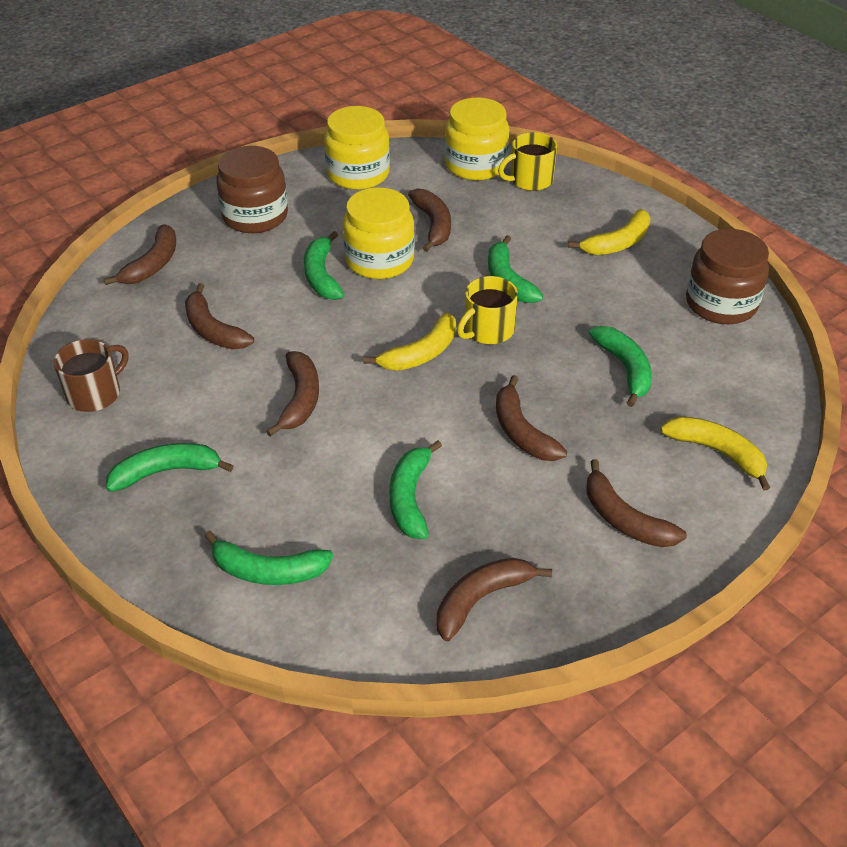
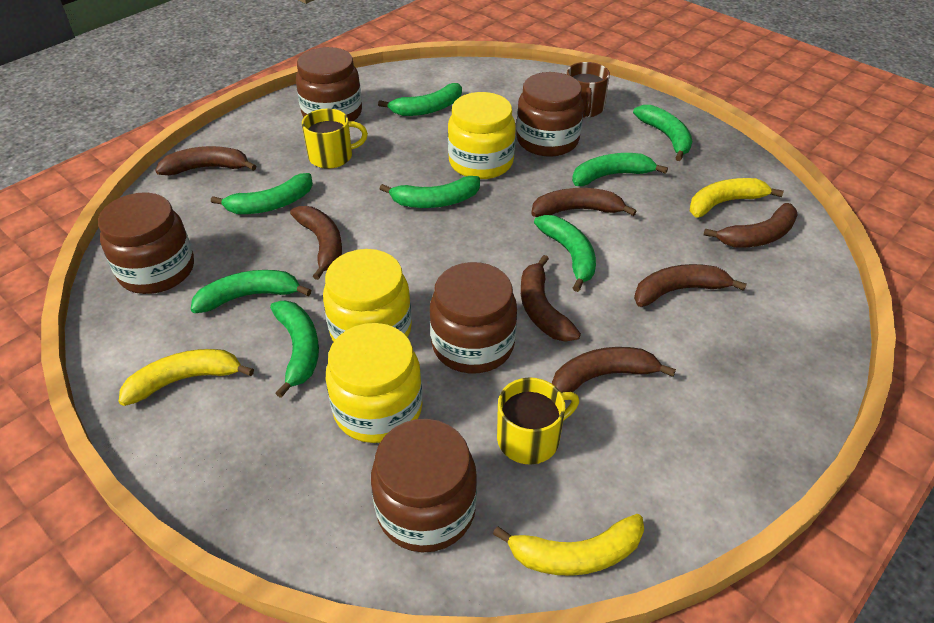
brown jar: 2 -> 5
green banana: 6 -> 8

